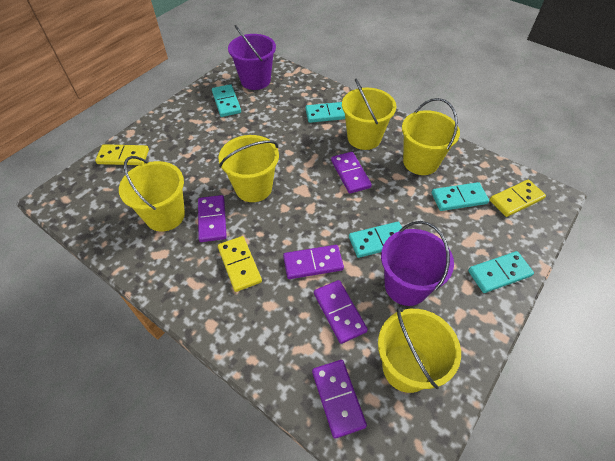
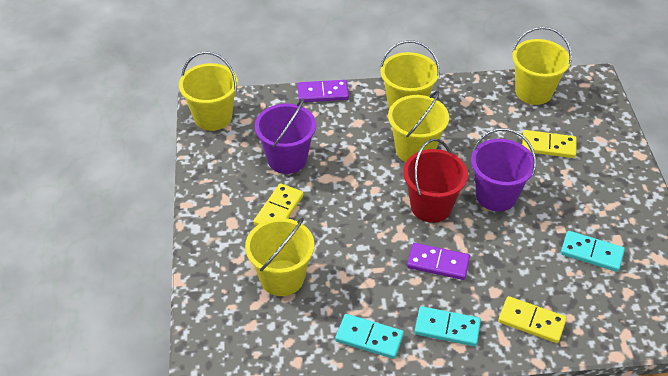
purple domino: 5 -> 2
red bucket: 0 -> 1
turquoise domino: 5 -> 3

